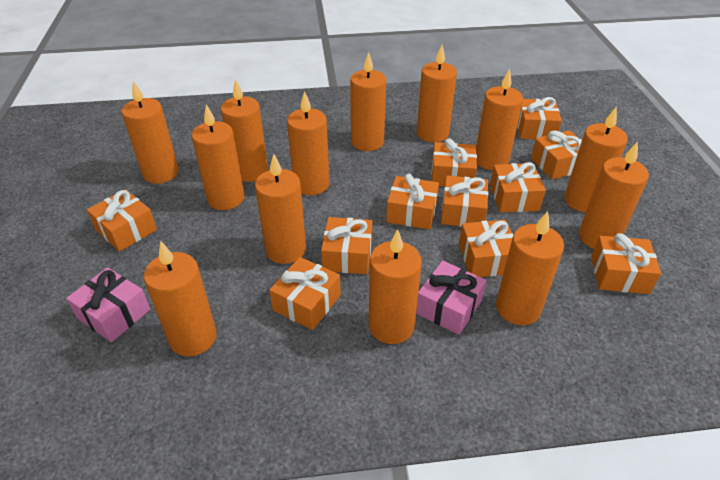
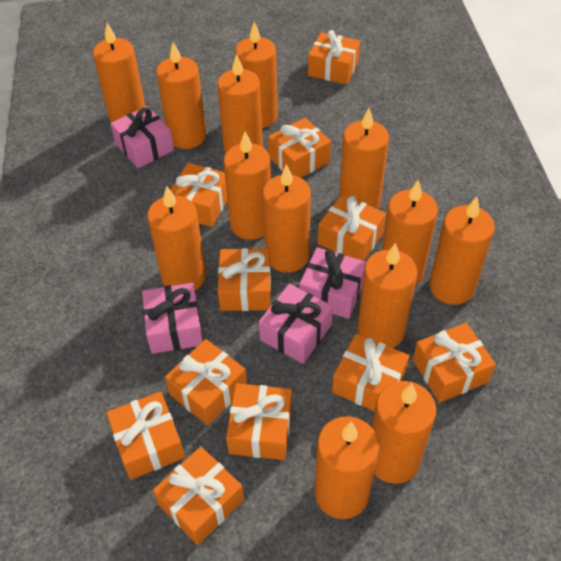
pink gift: 2 -> 4

